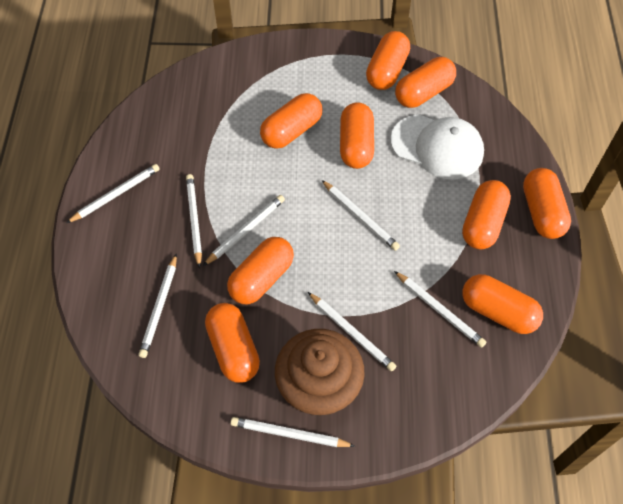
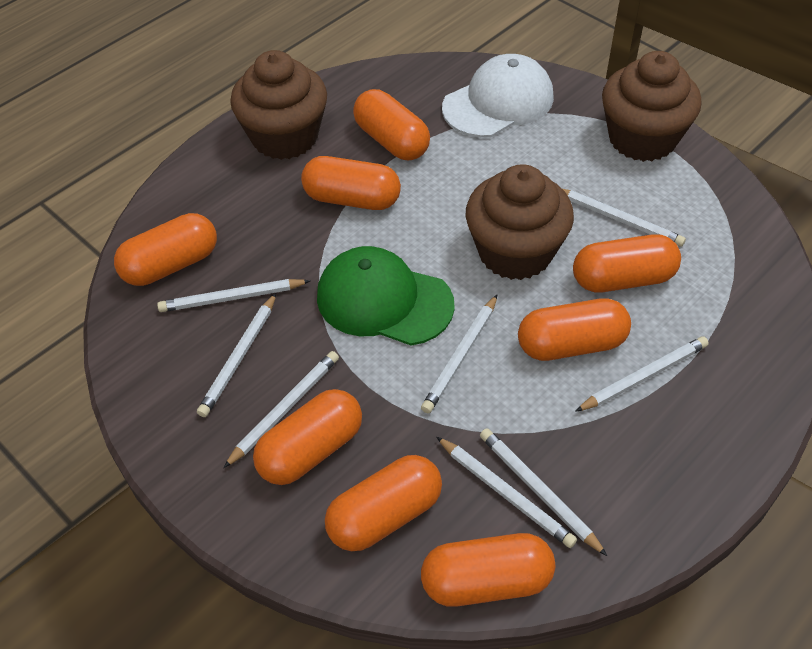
brown cupcake: 1 -> 3
green cap: 0 -> 1
orange capsule: 9 -> 8

